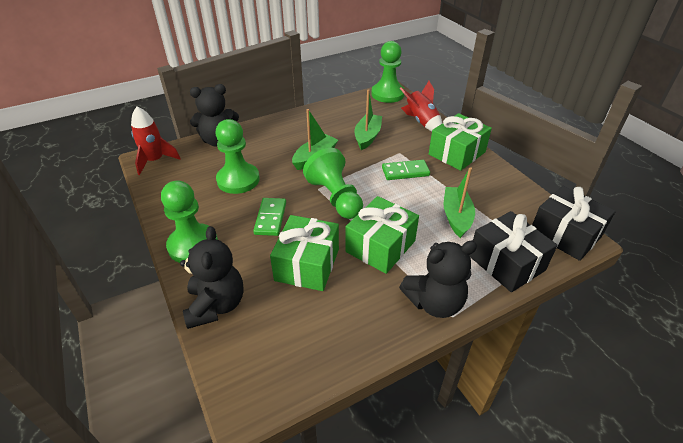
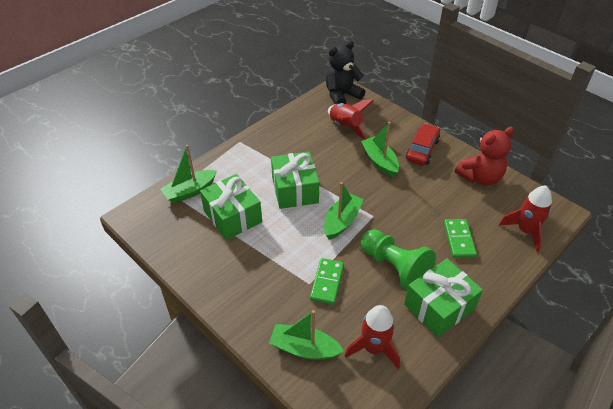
black gift: 2 -> 0
black teddy bear: 3 -> 1
green boat: 3 -> 4
green pawn: 4 -> 1
red car: 0 -> 1
red rocket: 2 -> 3
red teddy bear: 0 -> 1

